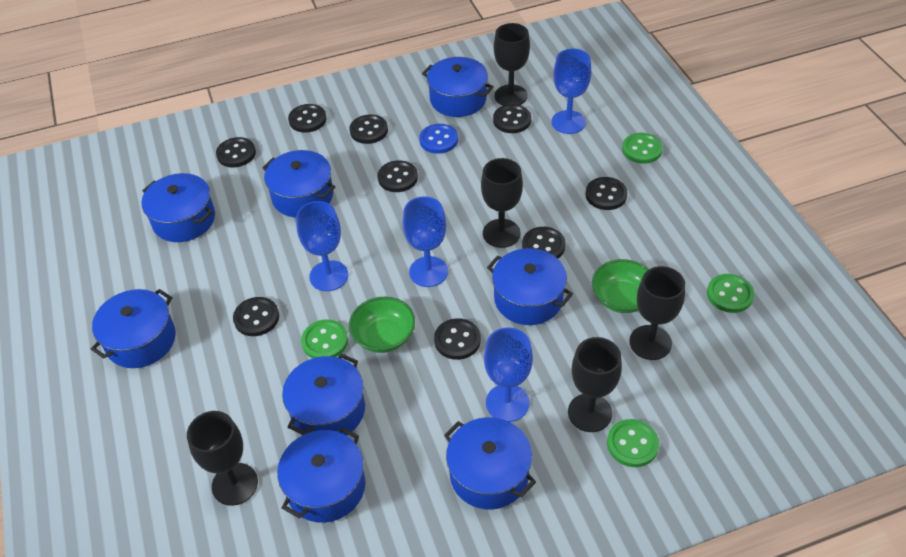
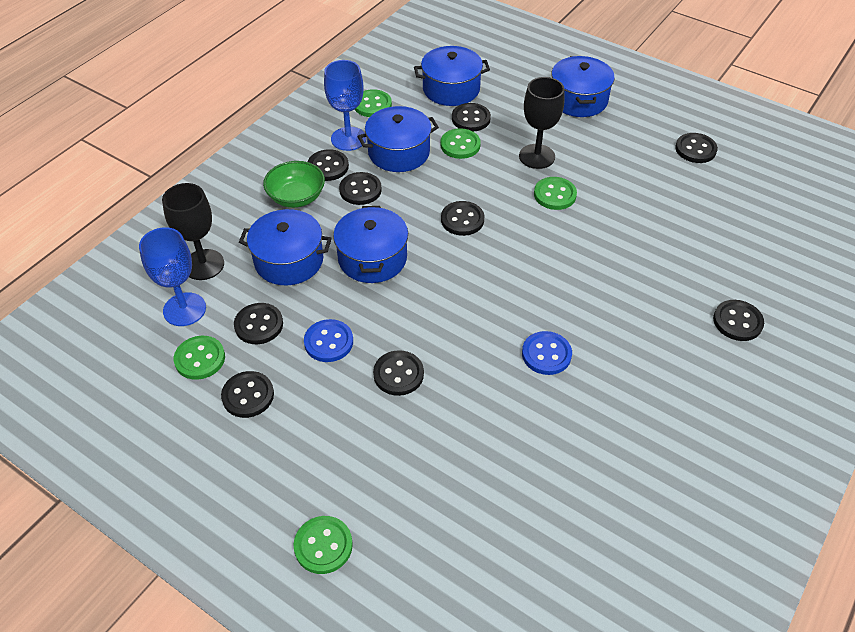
black goblet: 5 -> 2
blue button: 1 -> 2
blue goblet: 4 -> 2
blue pot: 8 -> 5
green bowl: 2 -> 1
green button: 4 -> 5

